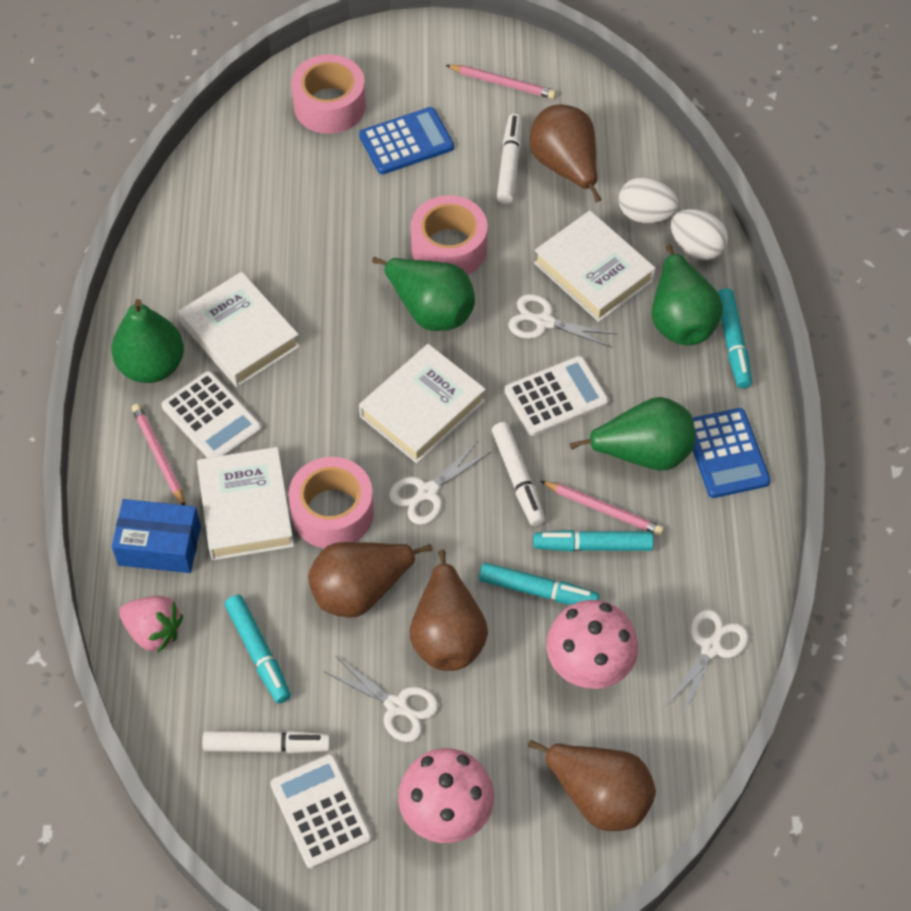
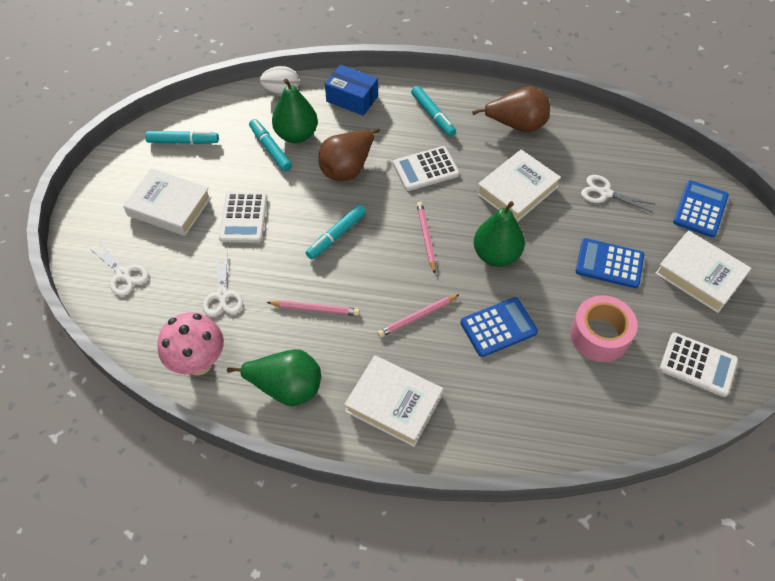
blue calculator: 2 -> 3
brown pear: 4 -> 2
green pear: 4 -> 3
pink mushroom: 2 -> 1
pink strawberry: 1 -> 0
pink tape: 3 -> 1
white egg: 2 -> 1
white marker: 3 -> 0
white scissors: 4 -> 3

